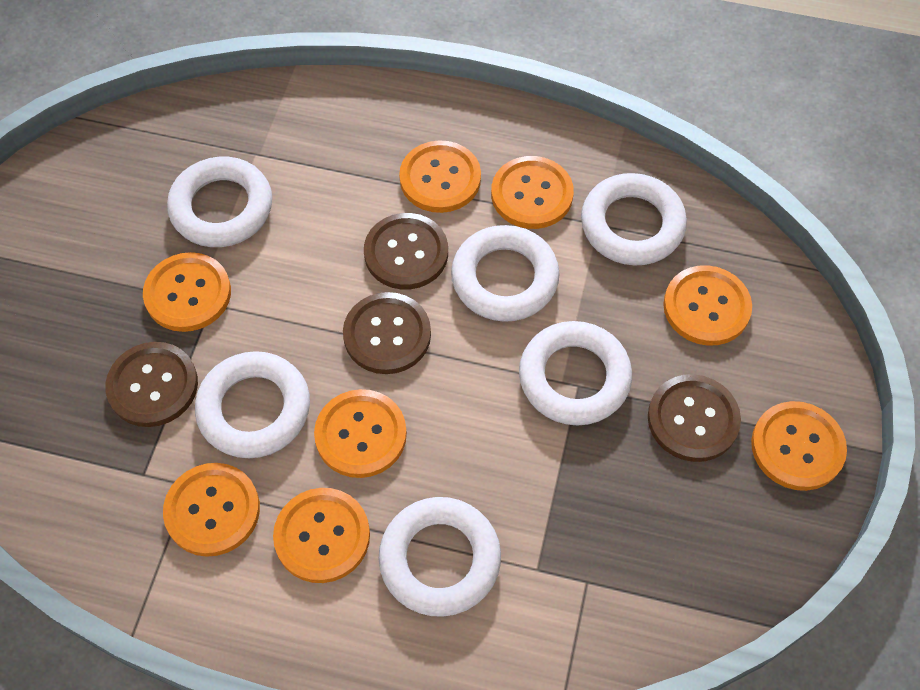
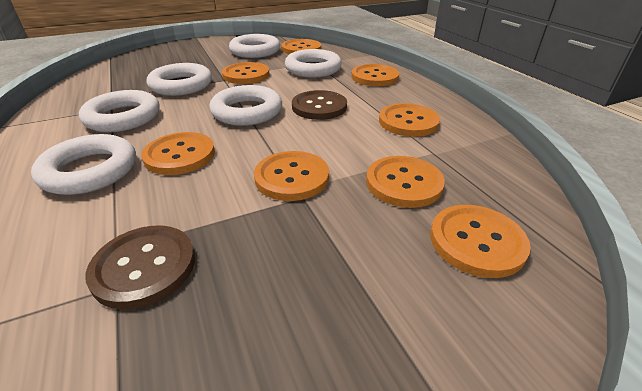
brown button: 4 -> 2

